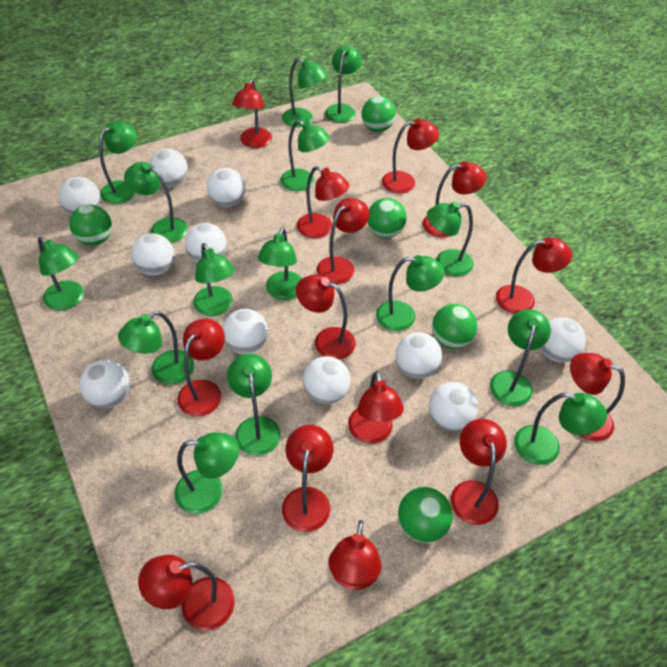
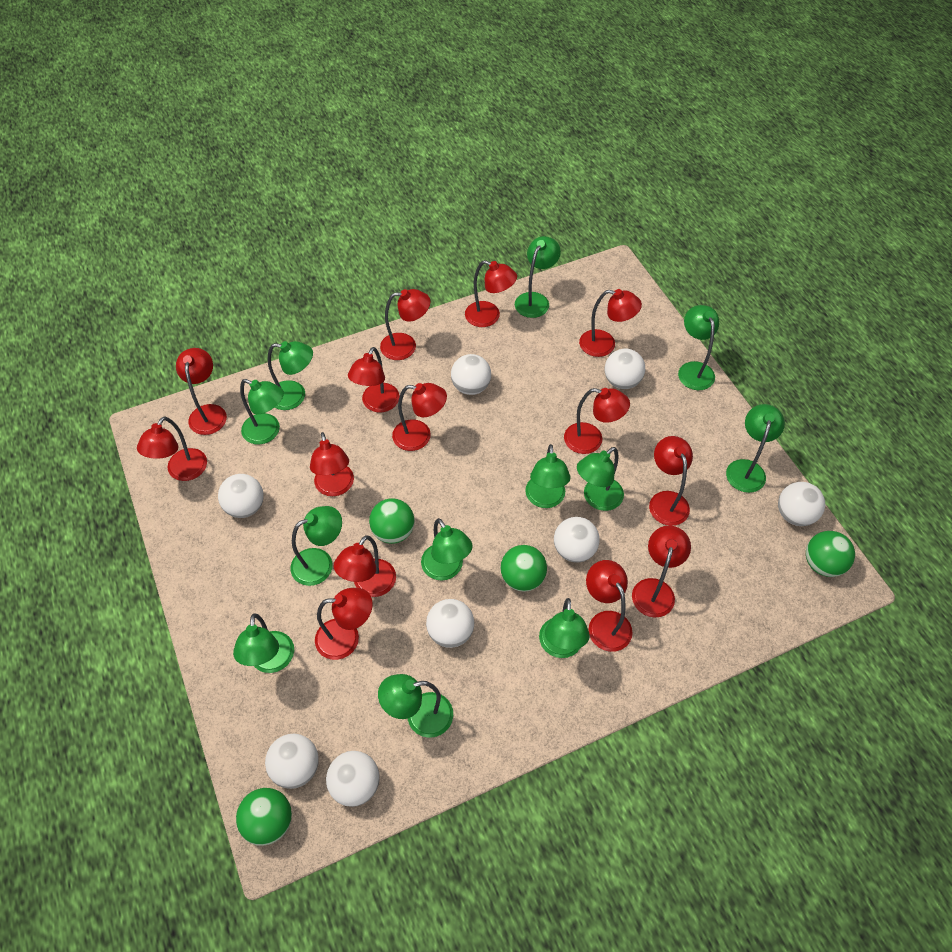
green ball: 5 -> 4
green lamp: 15 -> 12
white ball: 11 -> 8

